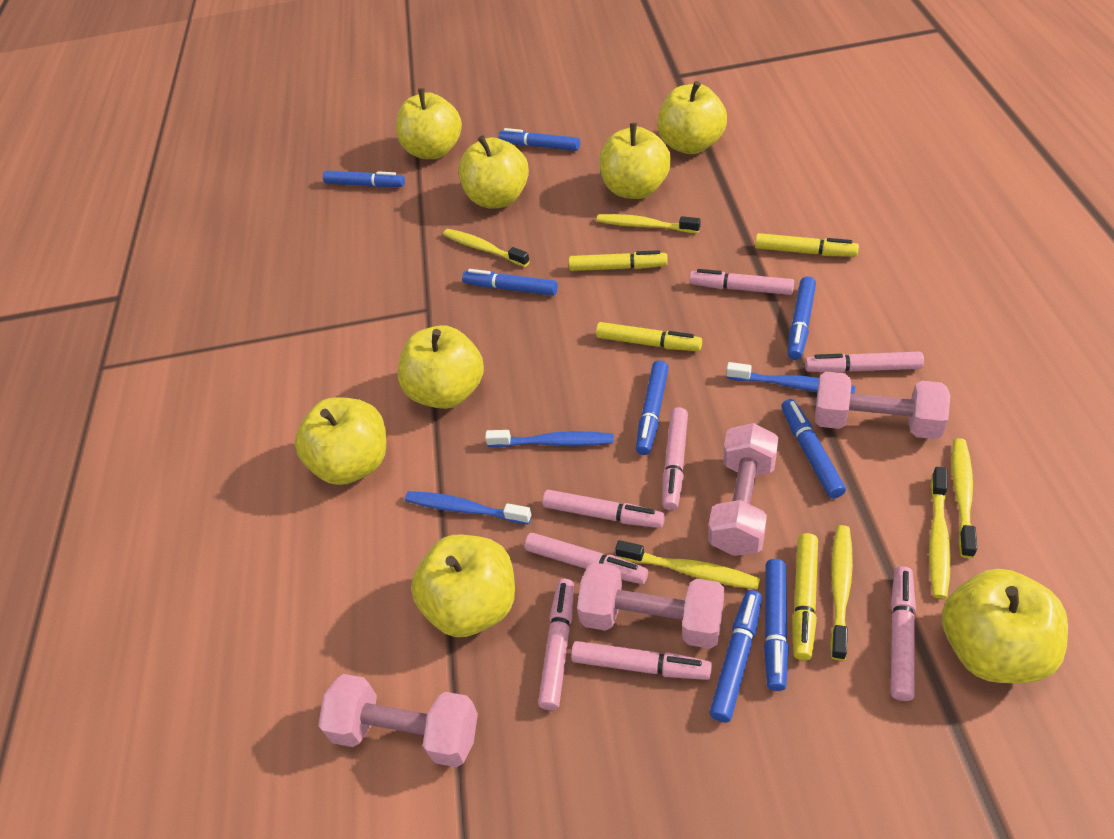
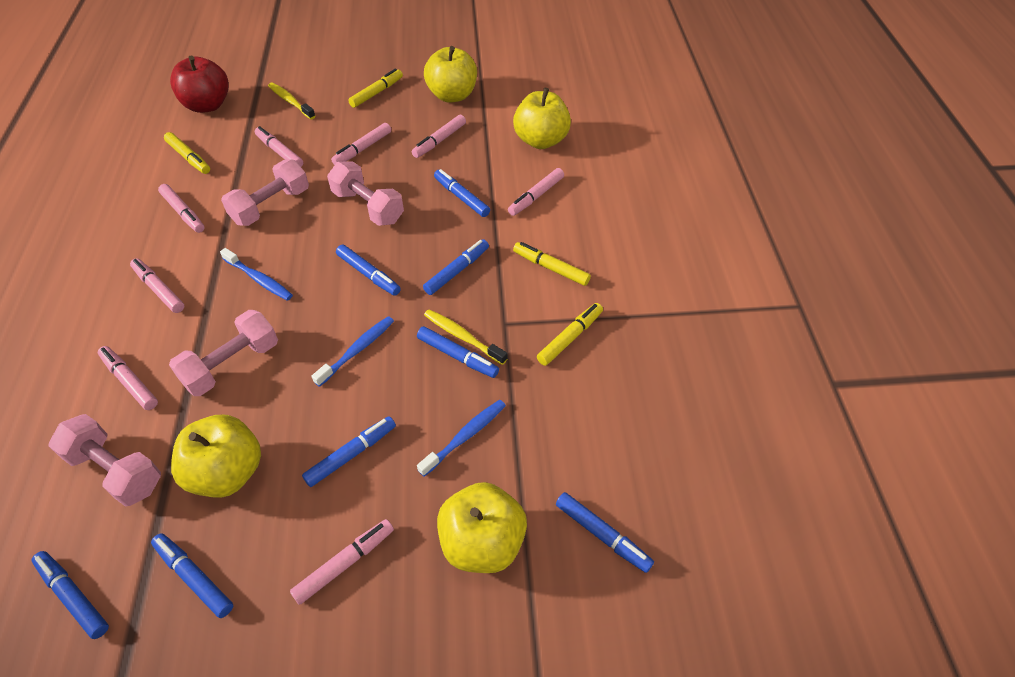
red apple: 0 -> 1
yellow apple: 8 -> 4
yellow toothbrush: 6 -> 2

